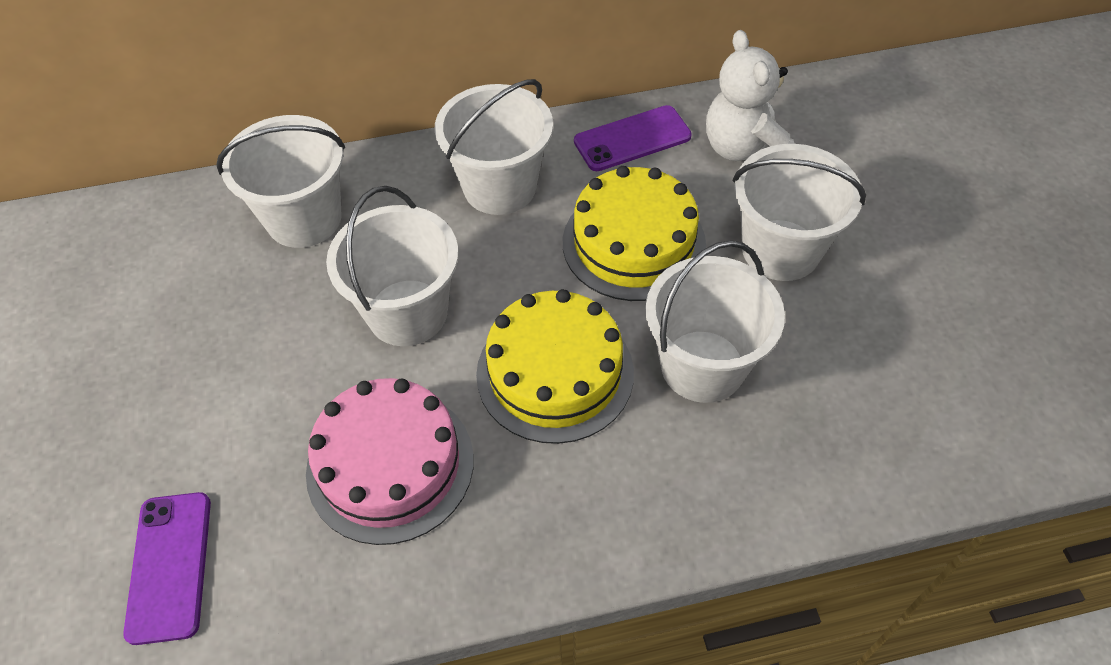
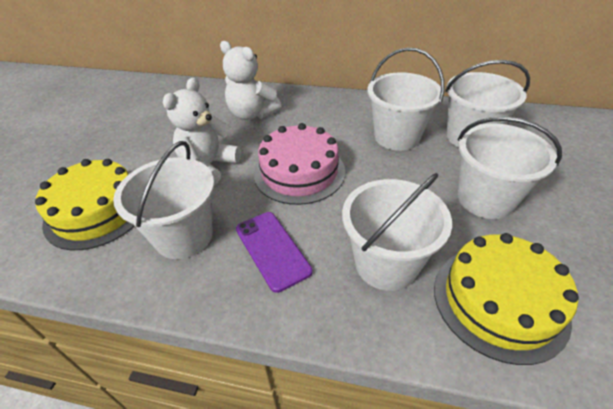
purple phone: 2 -> 1
white teddy bear: 1 -> 2

